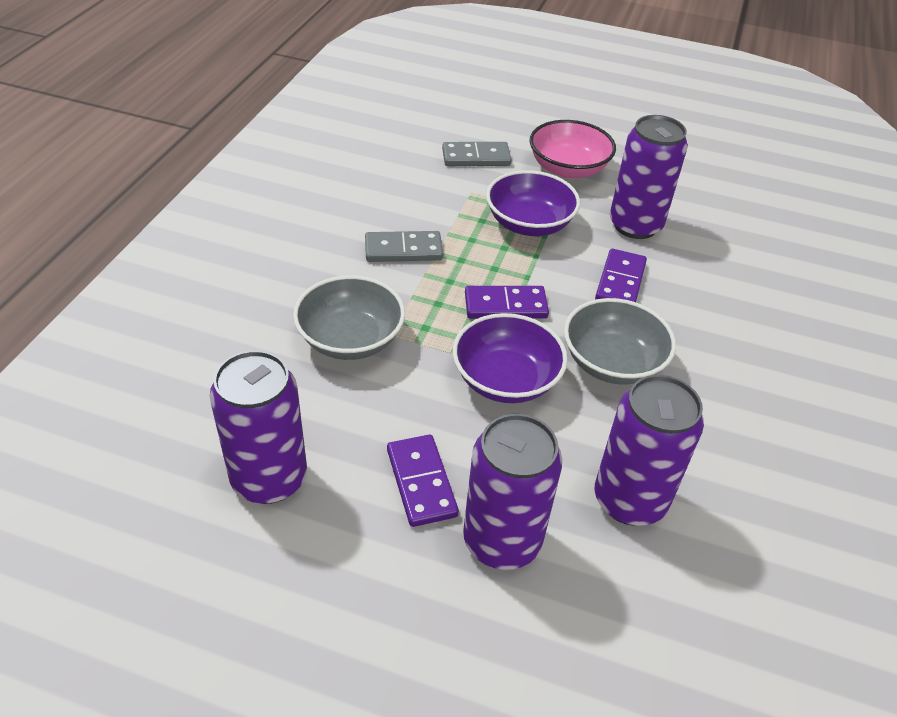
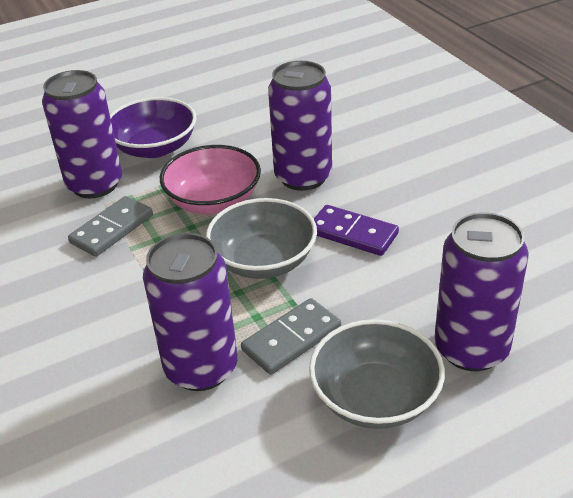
purple bowl: 2 -> 1
purple domino: 3 -> 1

